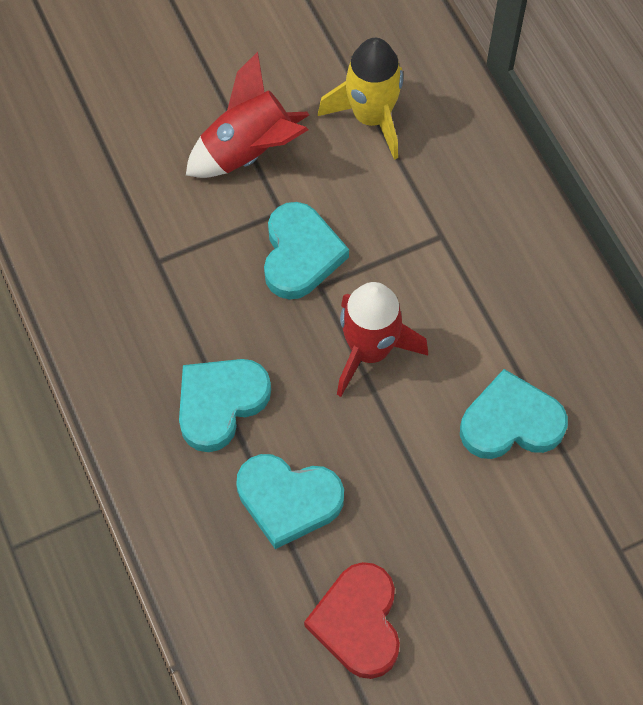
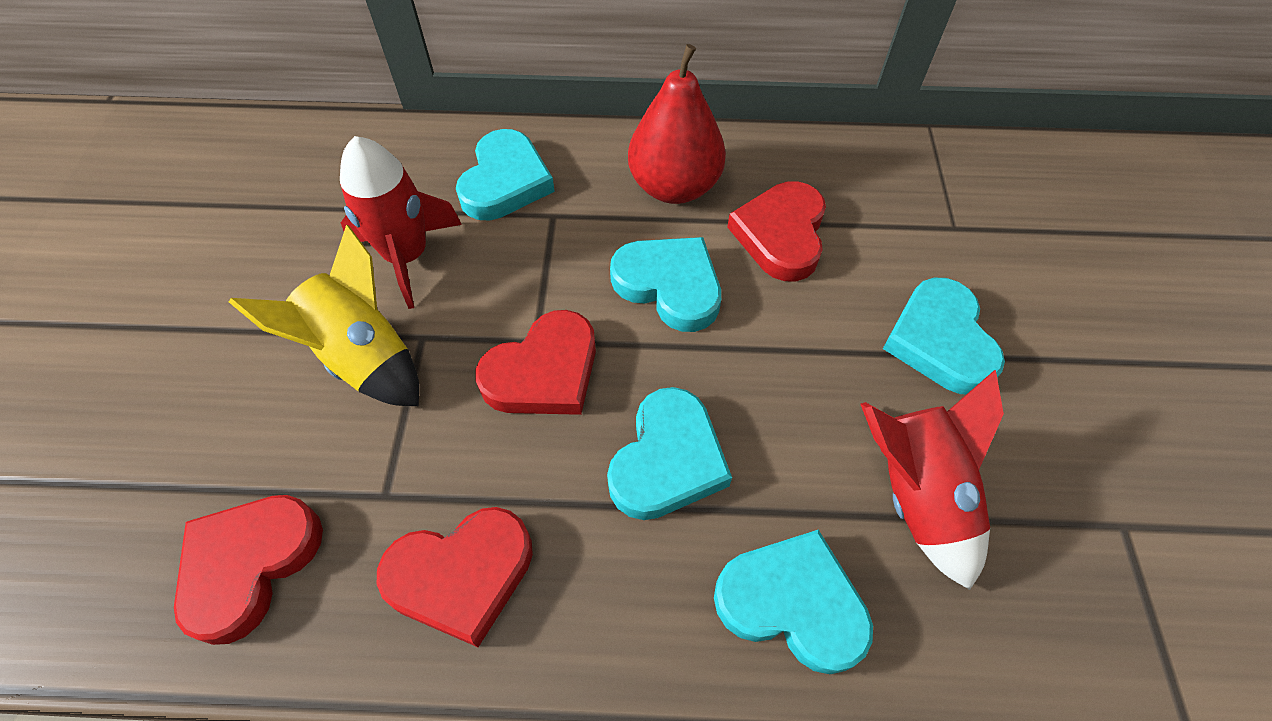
red heart: 1 -> 4
red pear: 0 -> 1
turquoise heart: 4 -> 5

